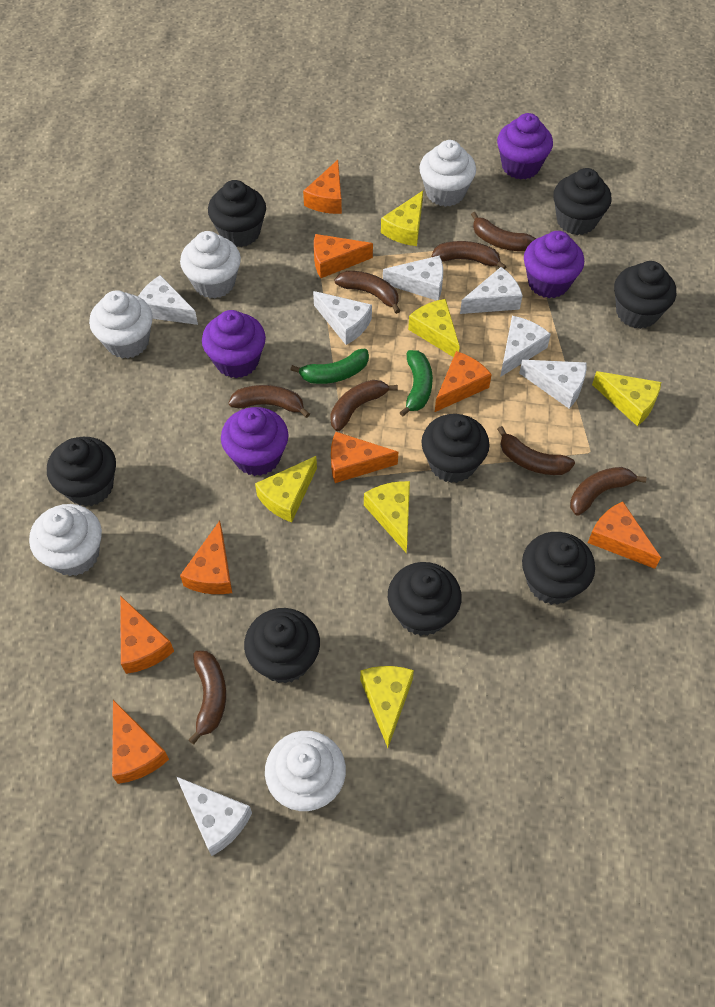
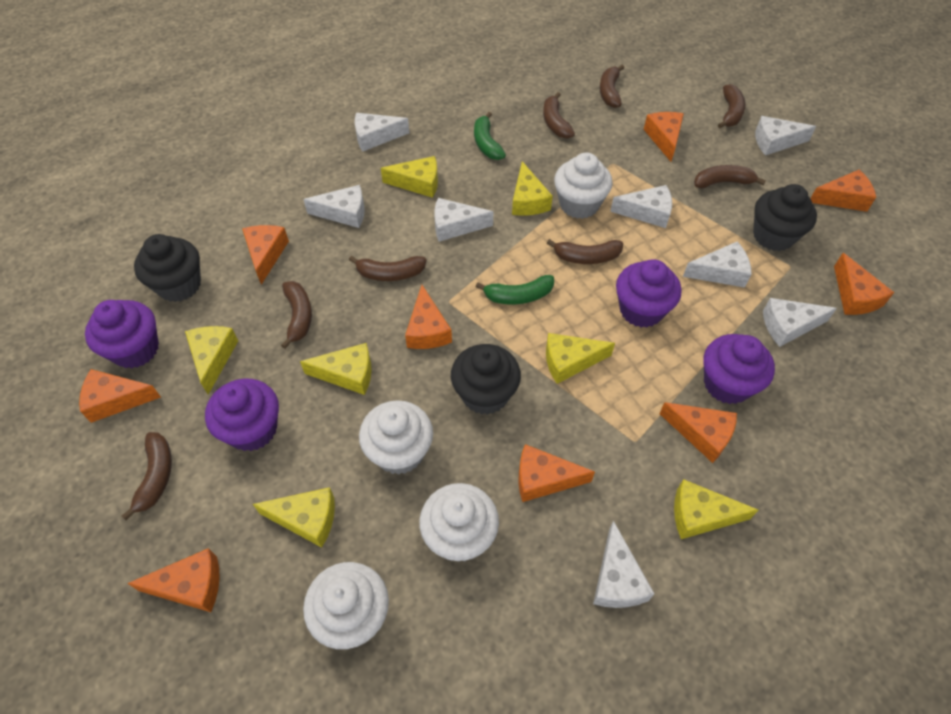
black cupcake: 8 -> 3
orange cheese: 8 -> 9
white cheese: 7 -> 8
white cupcake: 5 -> 4
yellow cheese: 6 -> 7

